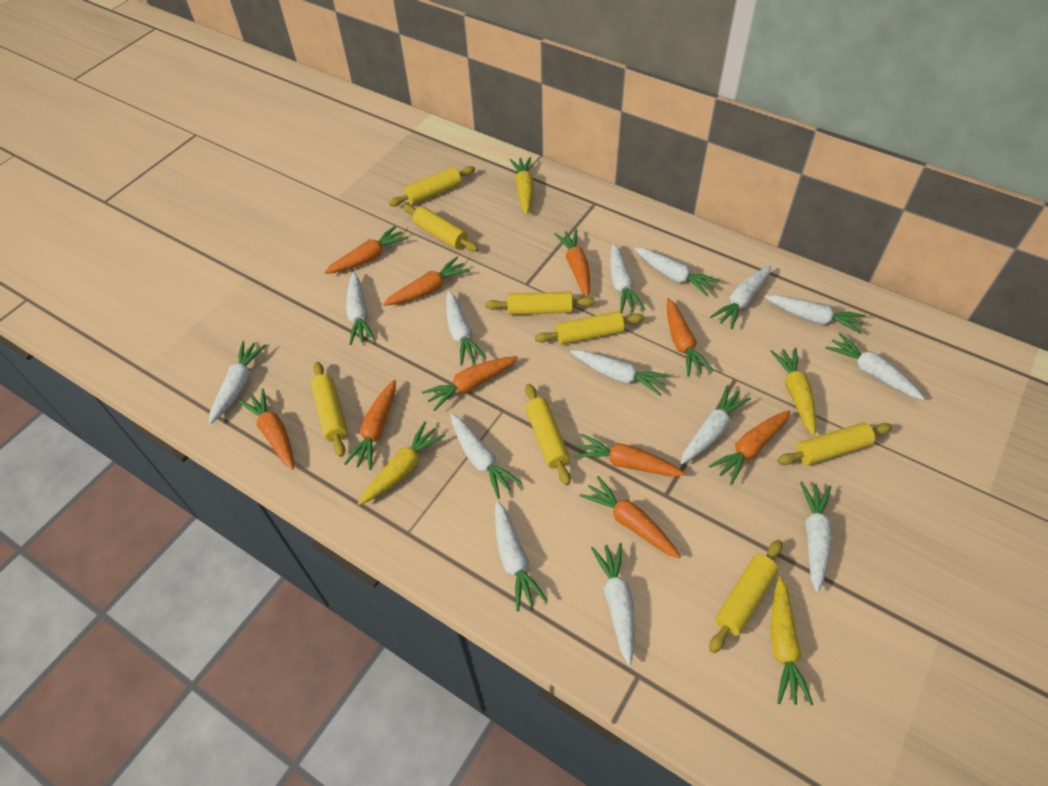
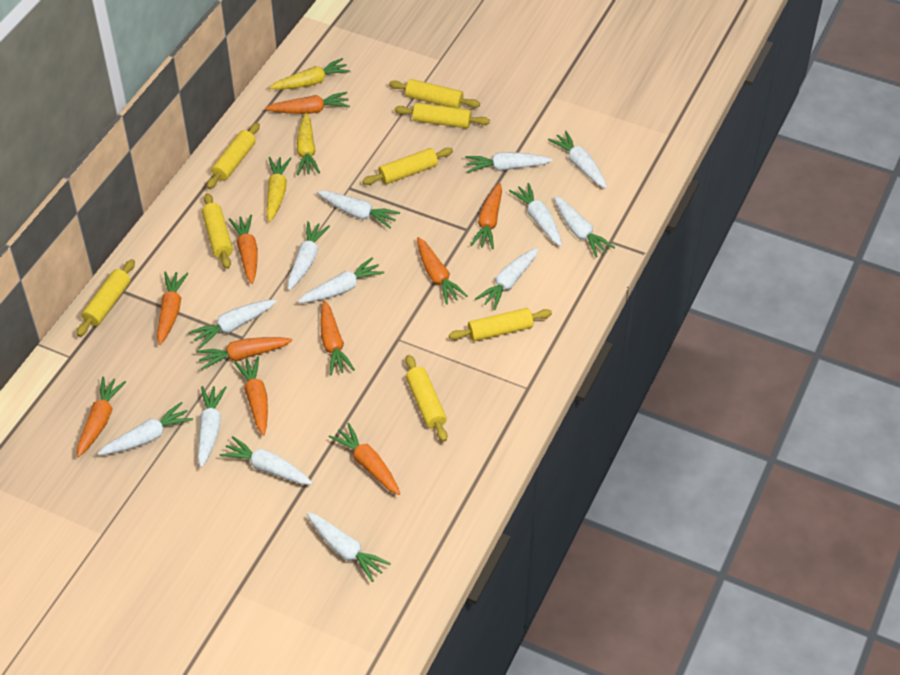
white carrot: 14 -> 13
yellow carrot: 4 -> 3

